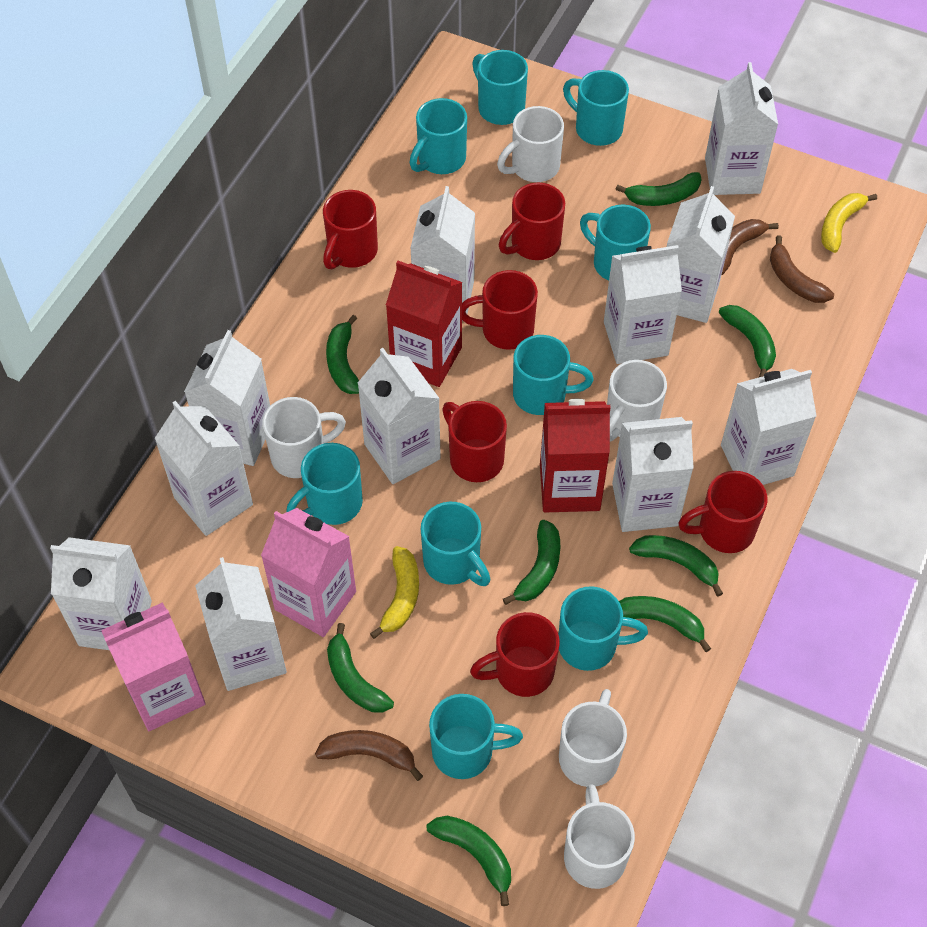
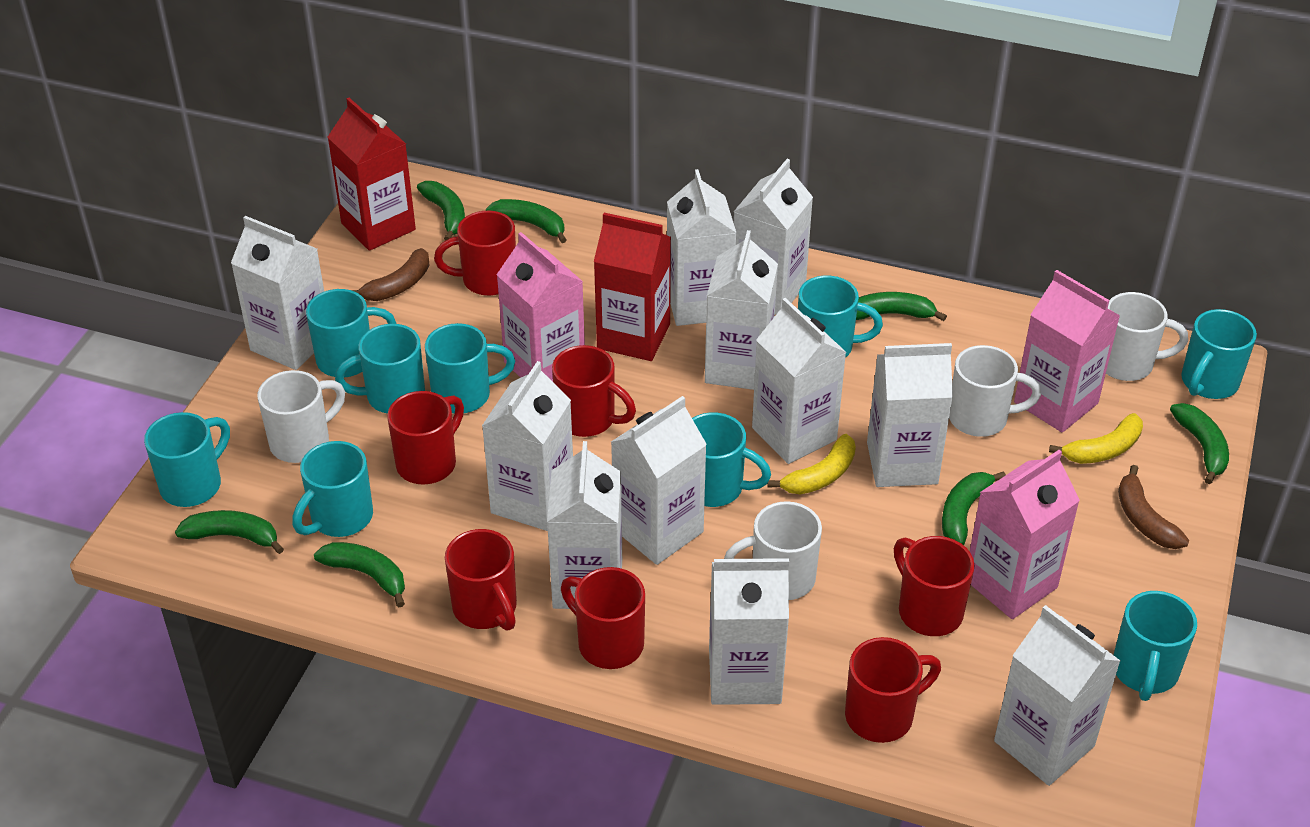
brown banana: 3 -> 2
green banana: 8 -> 7
pink carton: 2 -> 3
red mug: 6 -> 7
white mug: 5 -> 4

